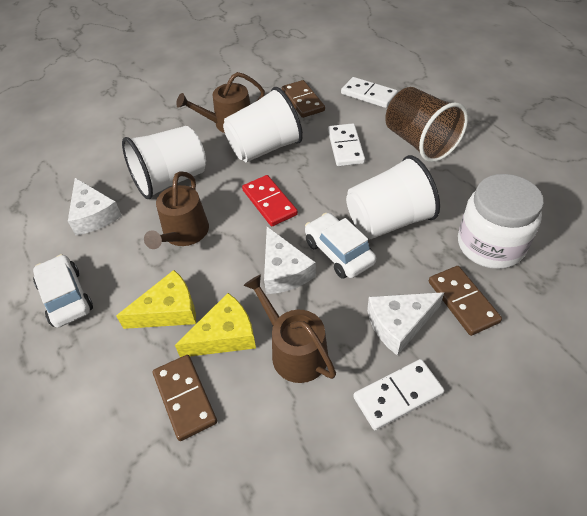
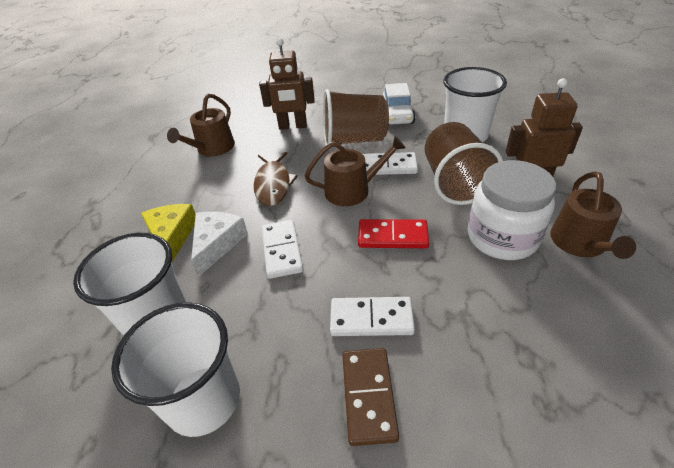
brown cup: 1 -> 2
brown domino: 3 -> 1
brown fish: 0 -> 1
brown robot: 0 -> 2
white car: 2 -> 1
white cheese: 3 -> 1
yellow cheese: 2 -> 1

